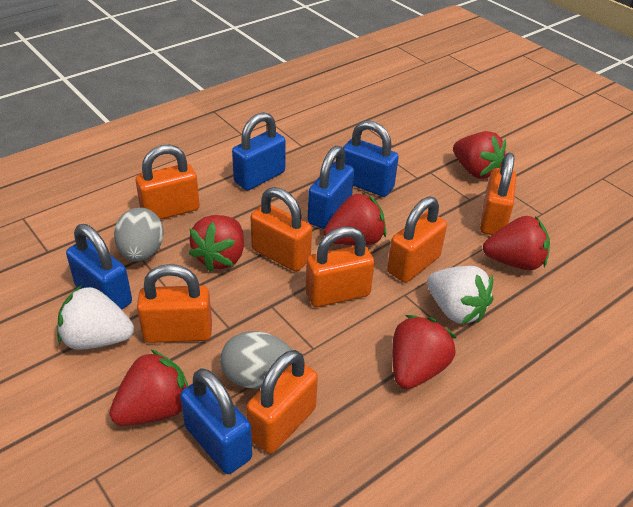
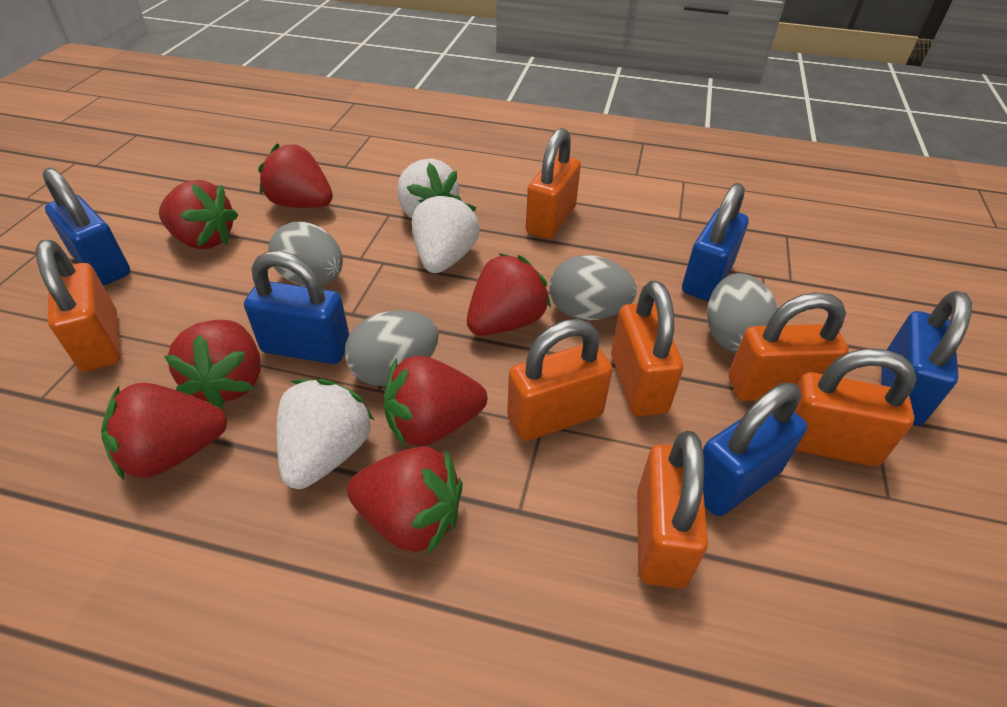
grey egg: 2 -> 4
red strawberry: 6 -> 7
white strawberry: 2 -> 3

